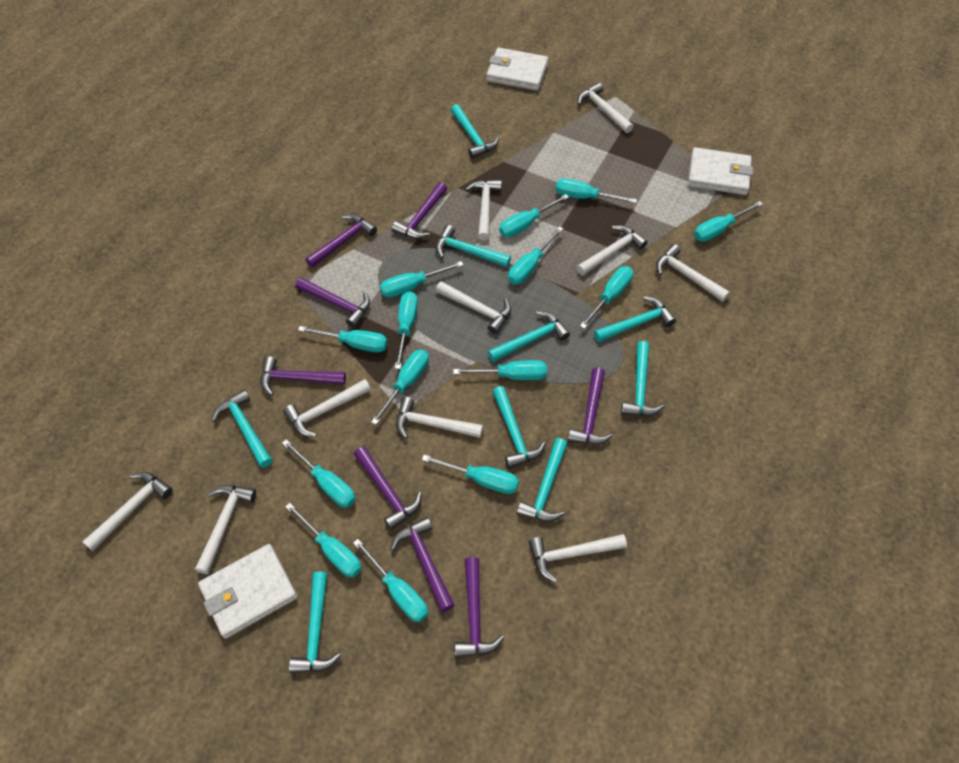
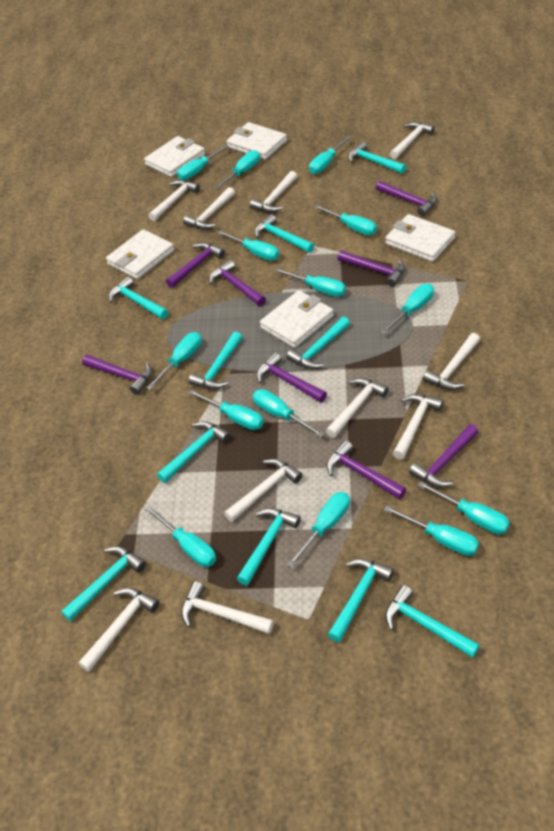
turquoise hammer: 9 -> 10
white wallet: 3 -> 5

